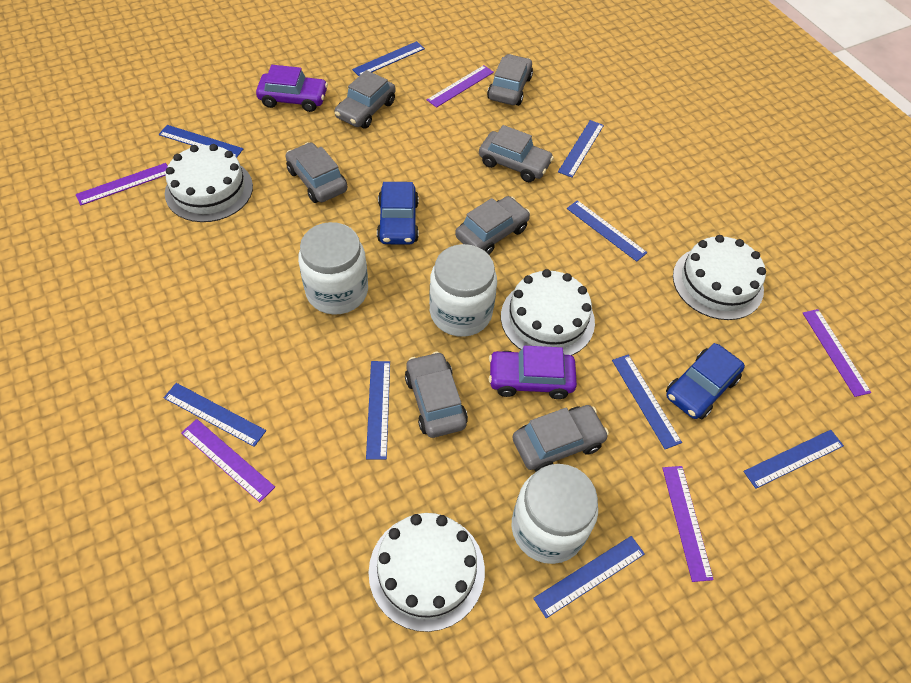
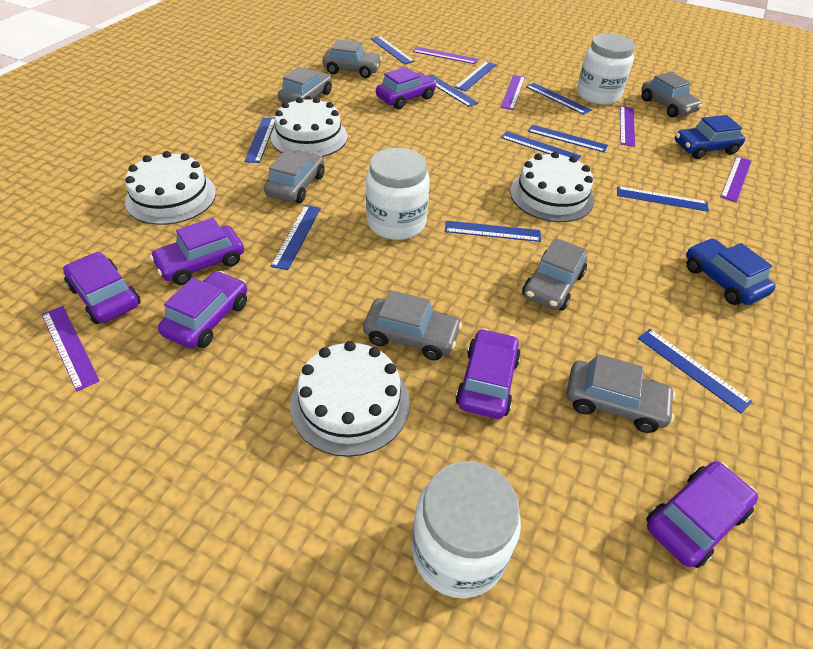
blue ruler: 9 -> 11
purple car: 2 -> 6

